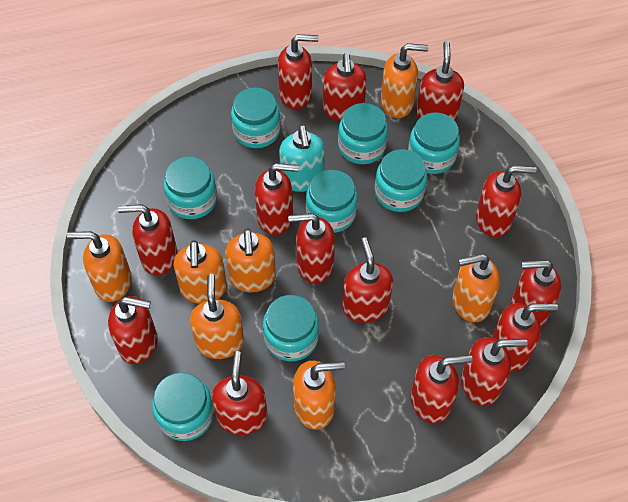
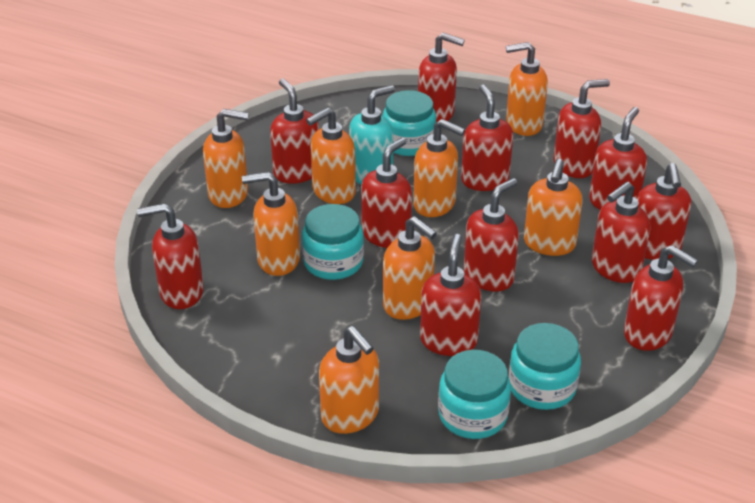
orange soap dispenser: 7 -> 8
red soap dispenser: 14 -> 12
turquoise jar: 8 -> 4

